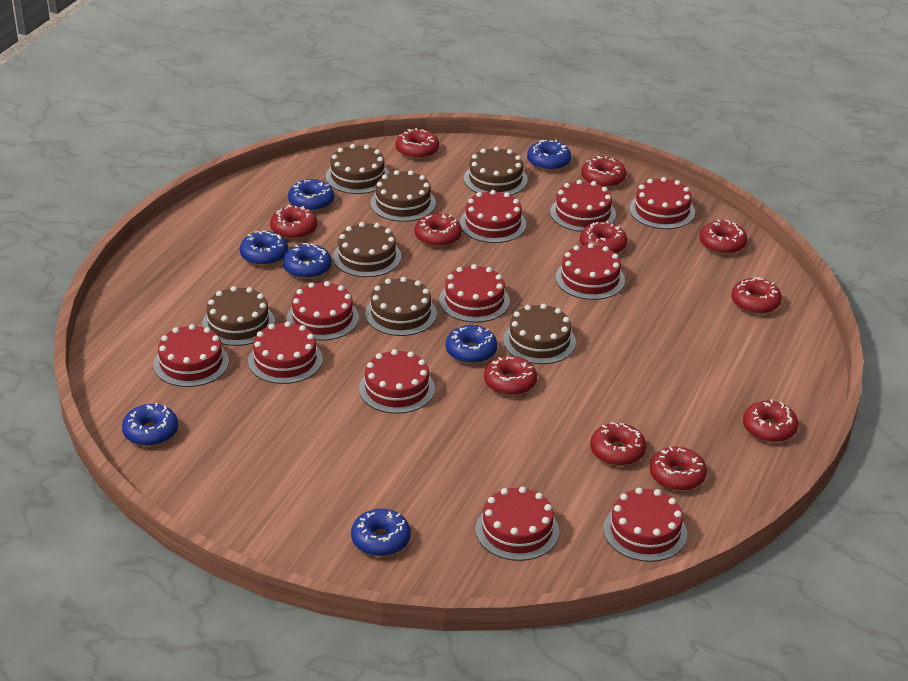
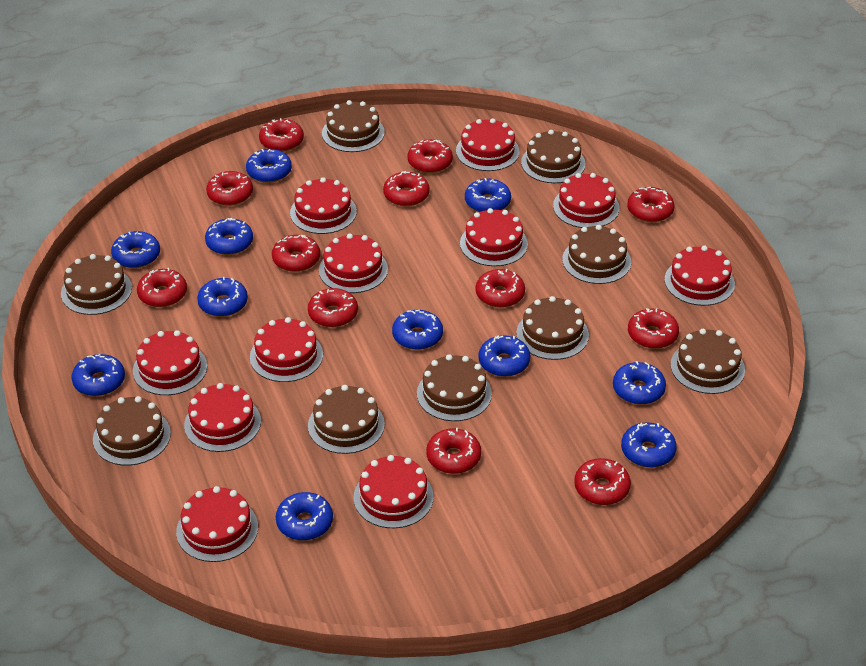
blue donut: 7 -> 11
brown cake: 7 -> 9
red donut: 11 -> 12

